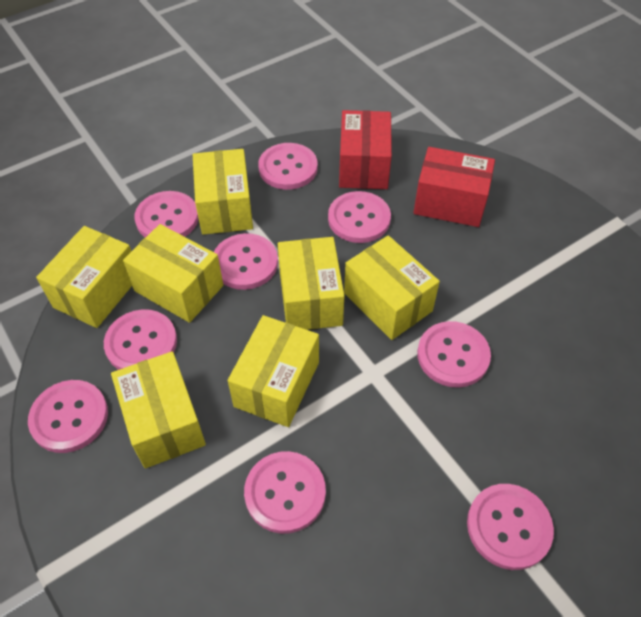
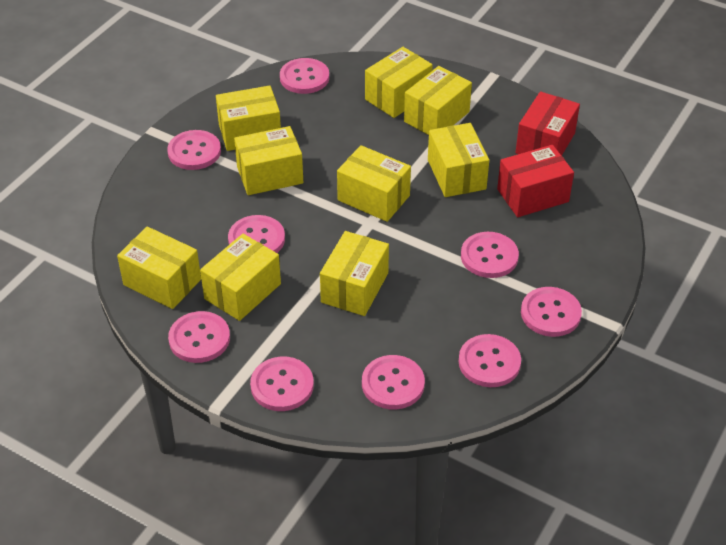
yellow box: 7 -> 9

